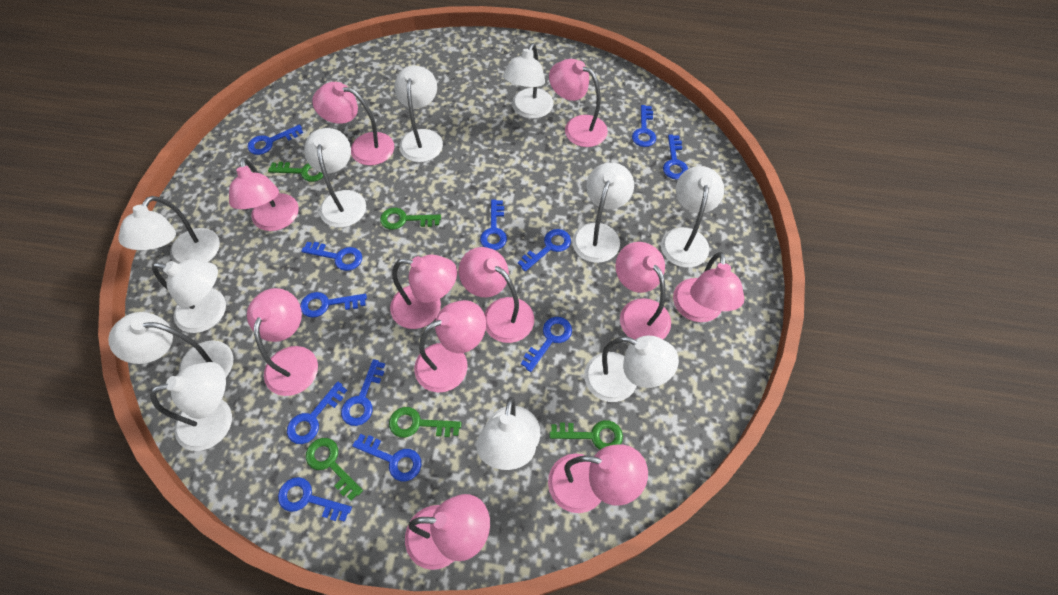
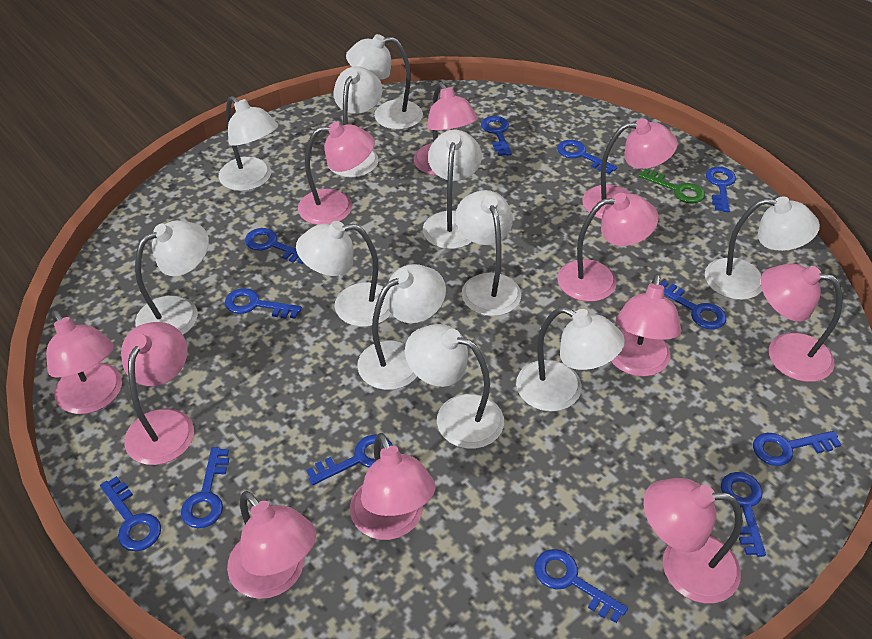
green key: 5 -> 1

